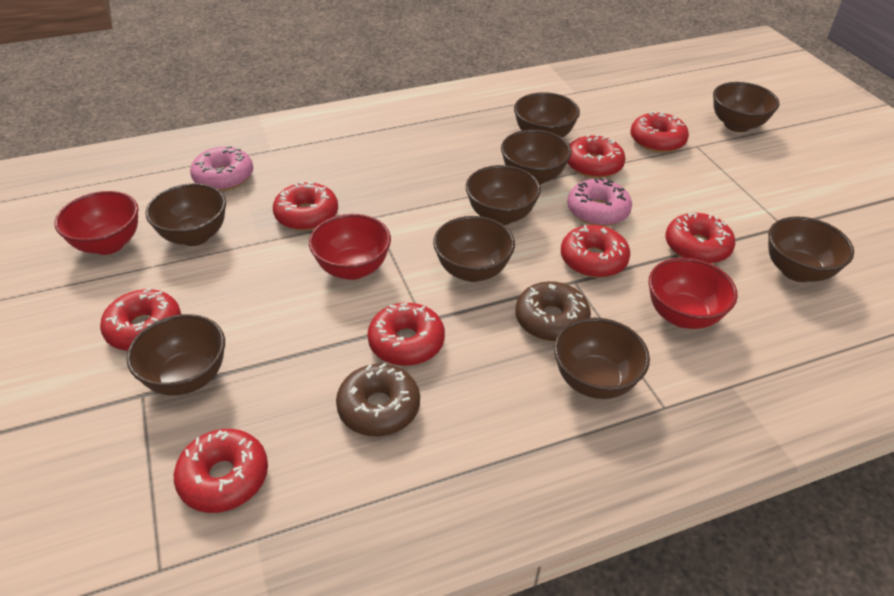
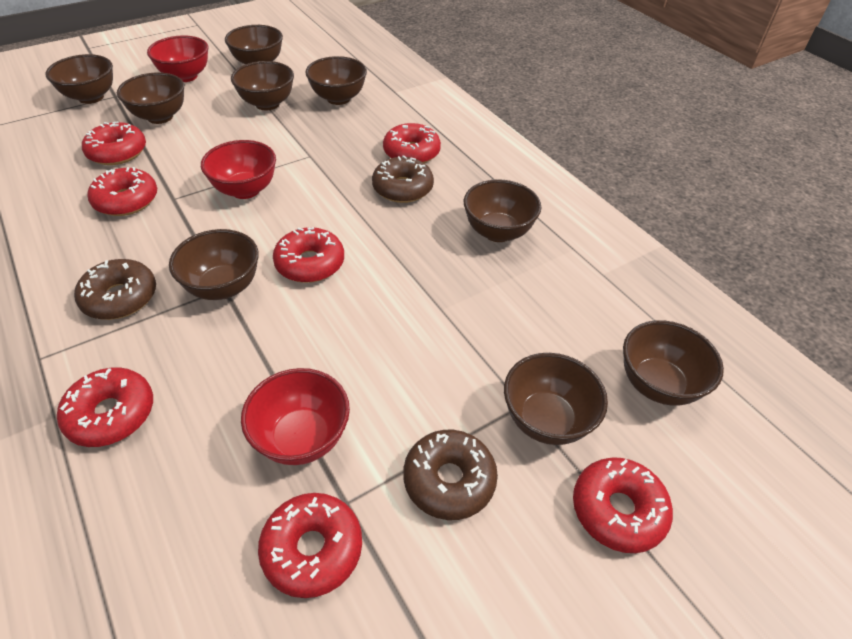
brown donut: 2 -> 3
pink donut: 2 -> 0
red donut: 8 -> 7

